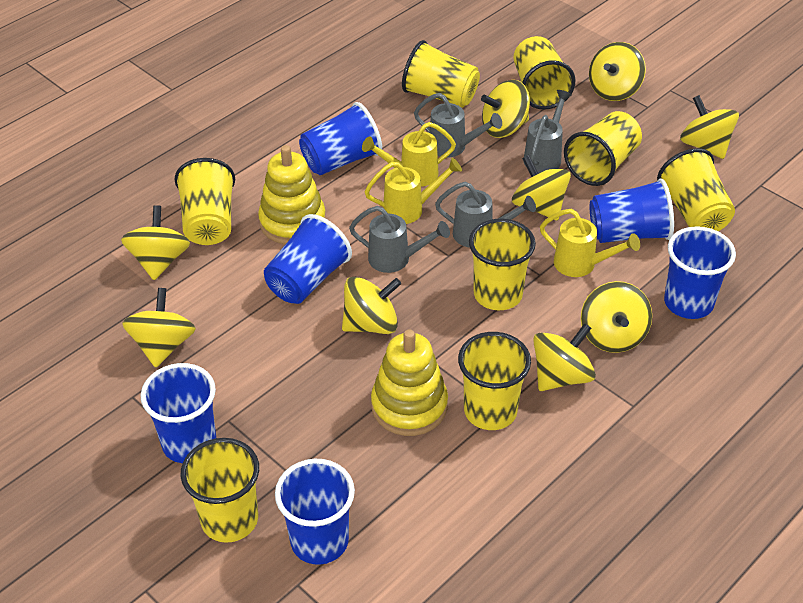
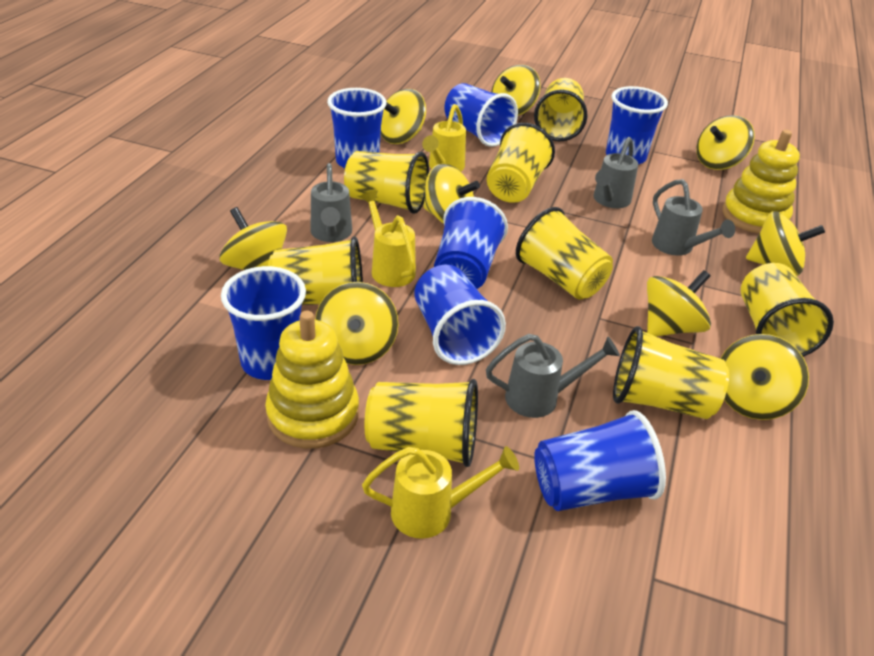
blue cup: 6 -> 7

